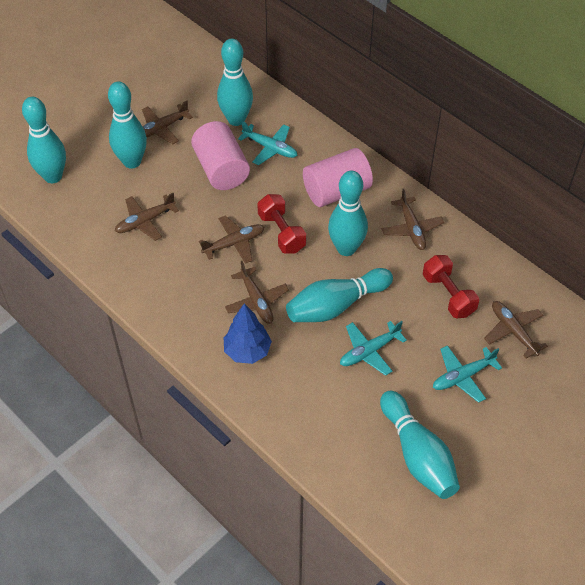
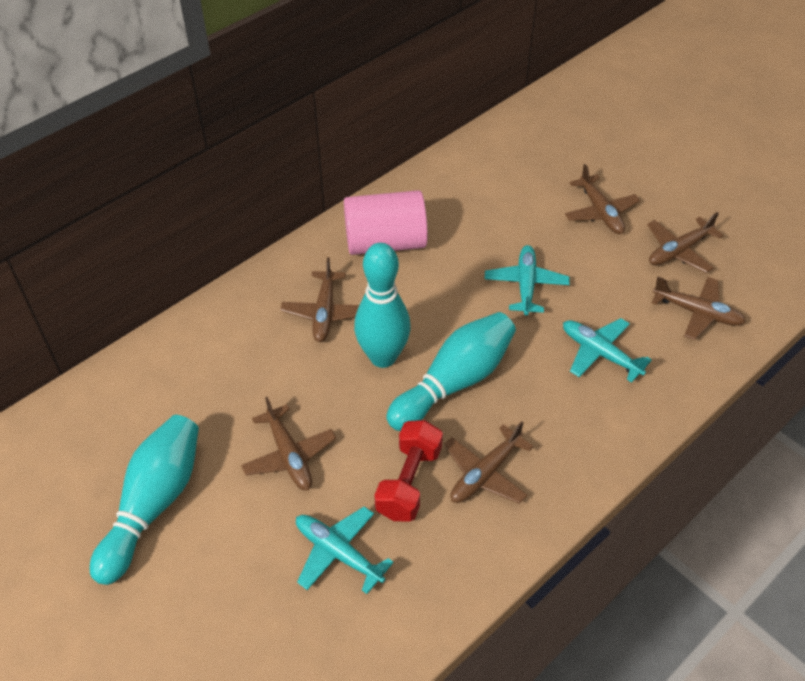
blue tree: 1 -> 0
pink cylinder: 2 -> 1
red dumbbell: 2 -> 1
turquoise bowling pin: 6 -> 3

